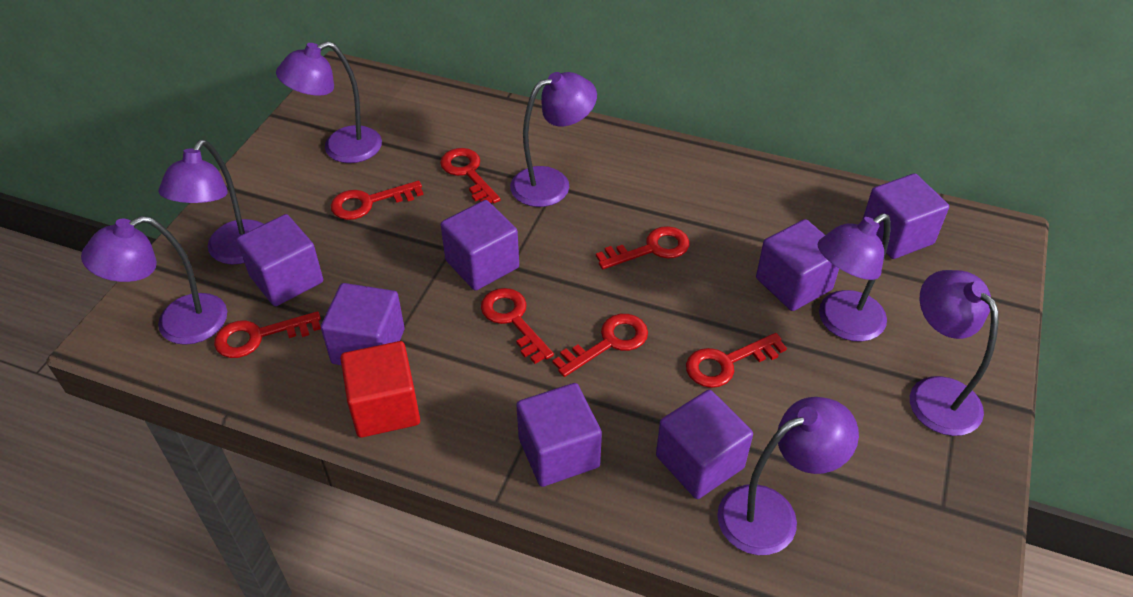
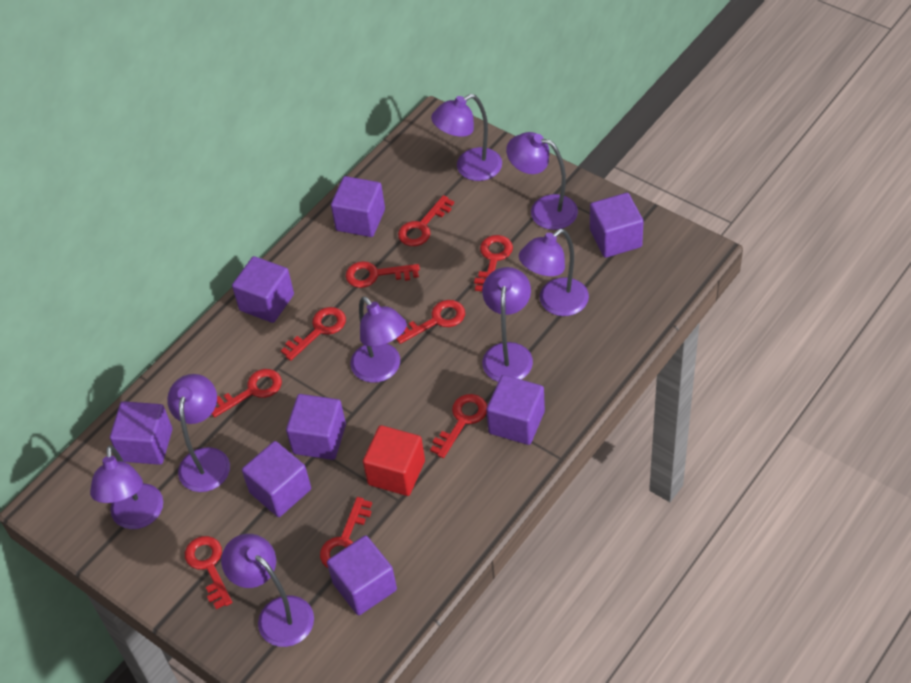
purple cube: 7 -> 8
purple lamp: 7 -> 8
red key: 7 -> 9

